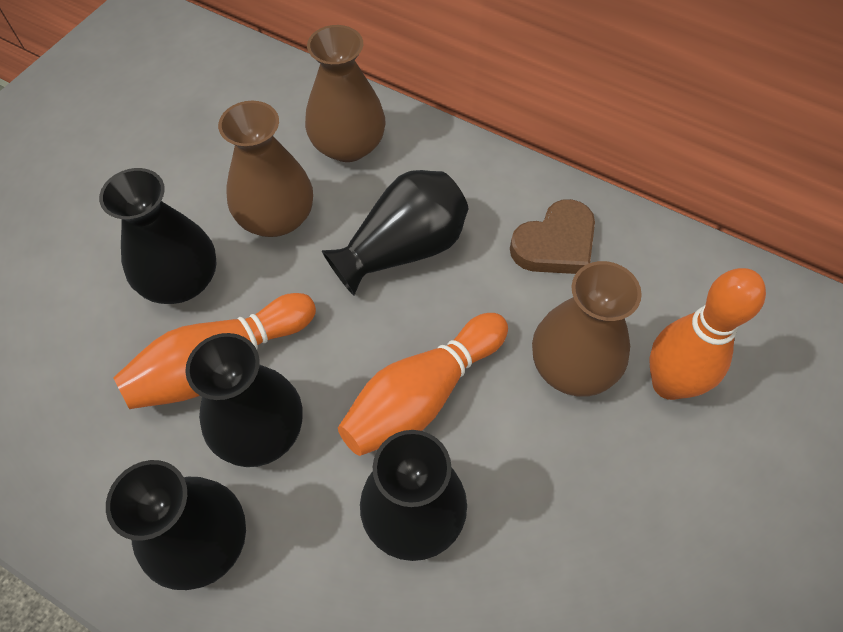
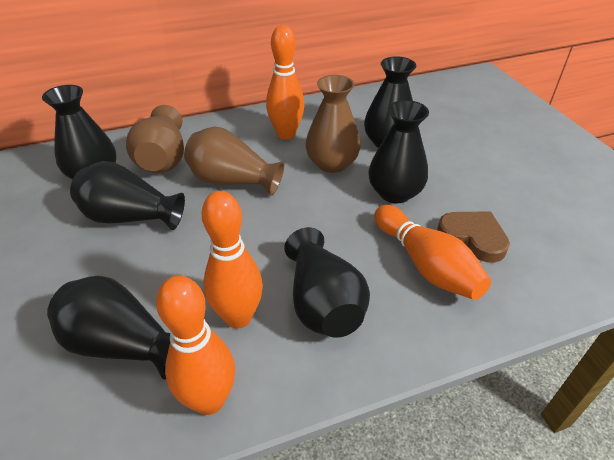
black vase: 5 -> 6
orange bowling pin: 3 -> 4

